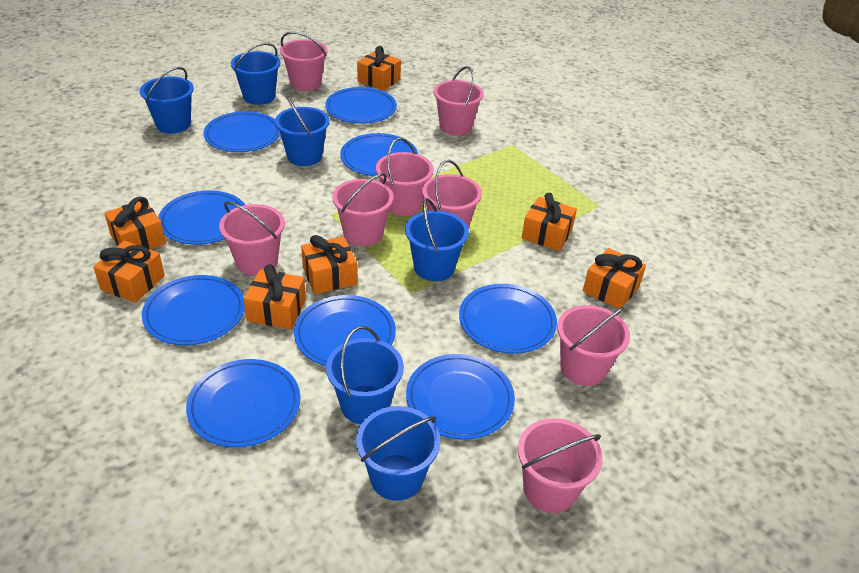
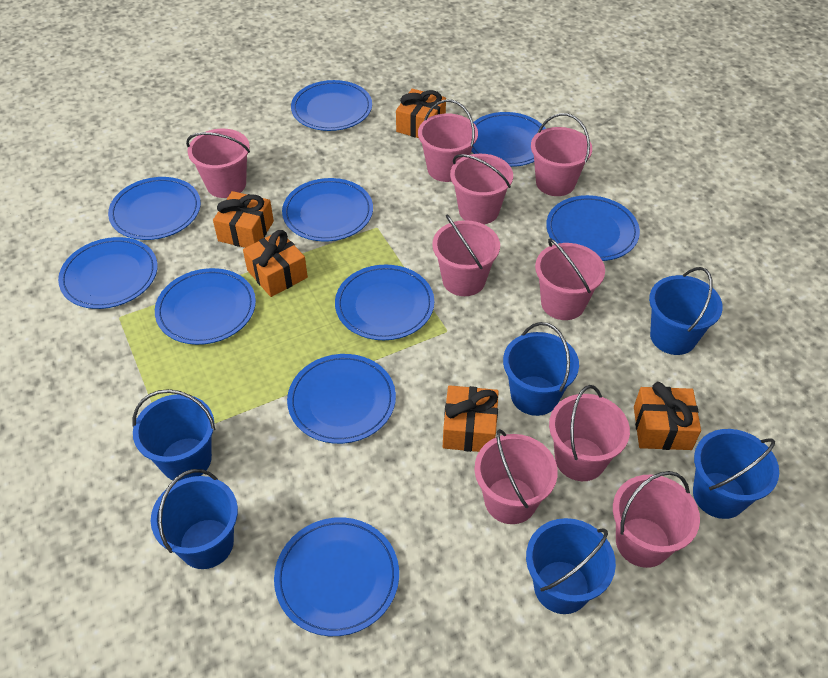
blue plate: 9 -> 10
orange gift: 7 -> 5
pink bucket: 8 -> 9

